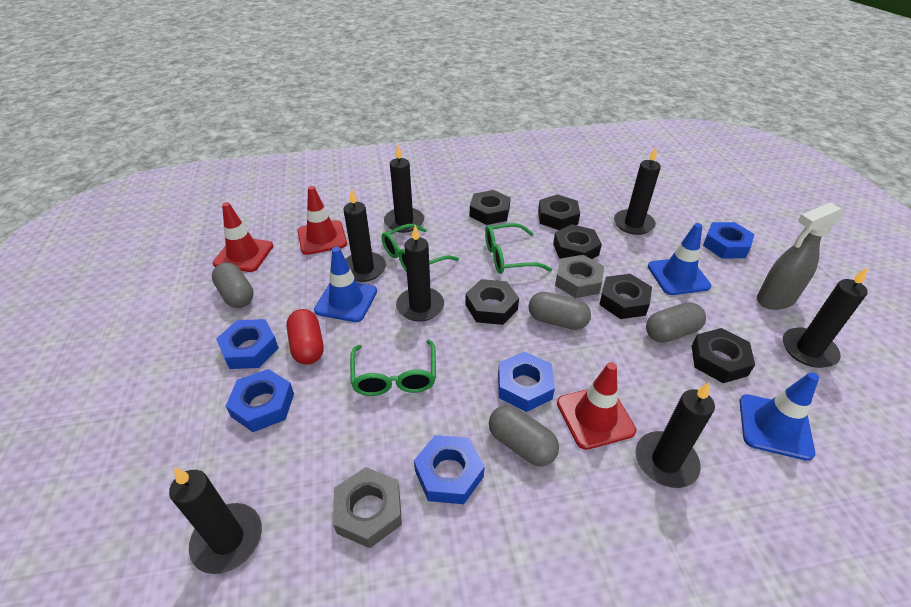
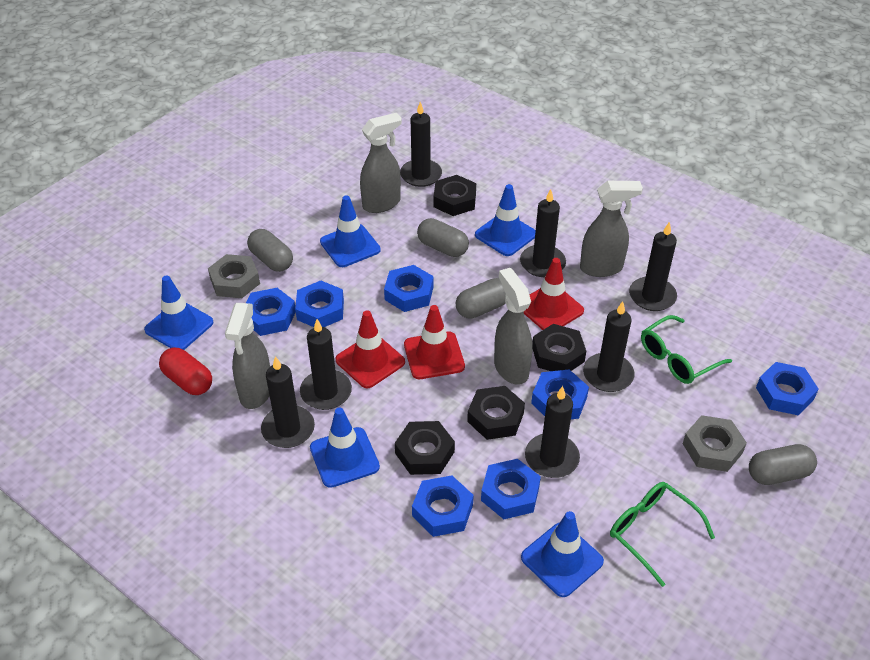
black nut: 6 -> 4
blue nut: 5 -> 7
blue traffic cone: 3 -> 5
green glasses: 3 -> 2
grey spray bottle: 1 -> 4

